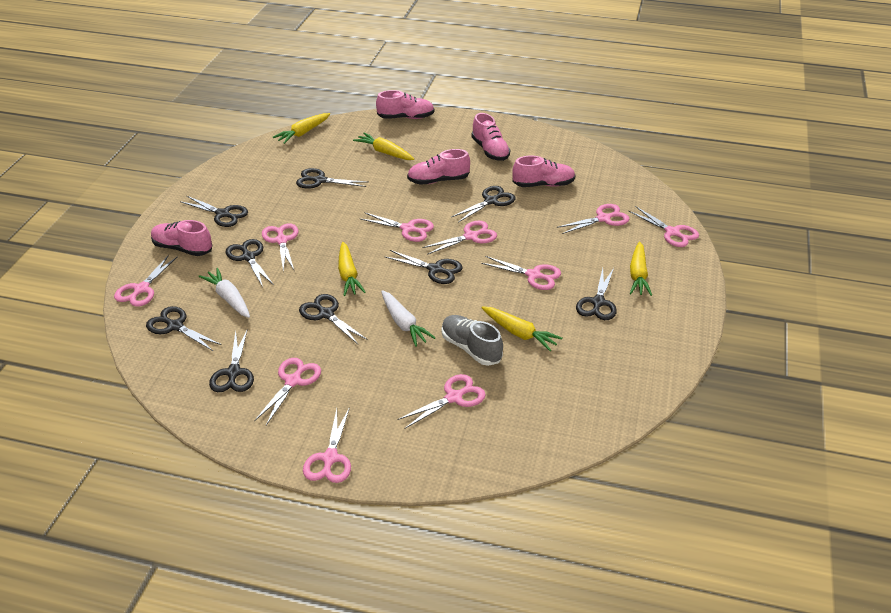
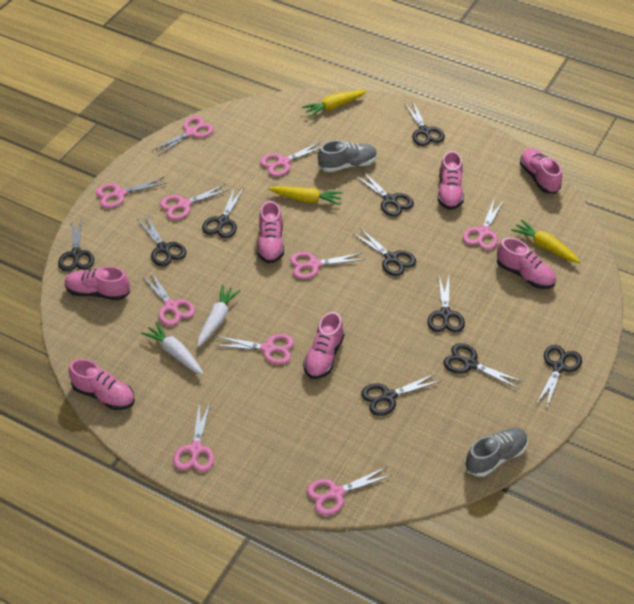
black scissors: 9 -> 10
grey shoe: 1 -> 2
pink shoe: 5 -> 7
yellow carrot: 5 -> 3

